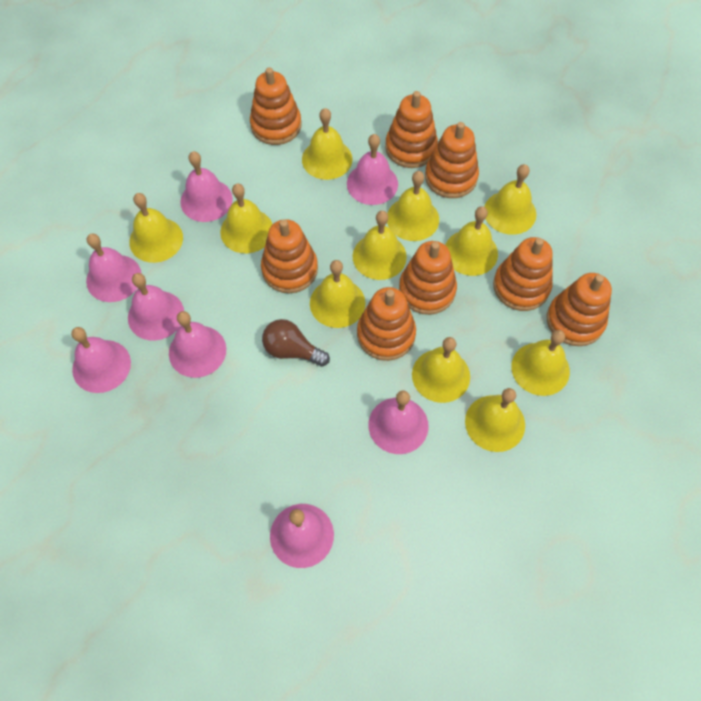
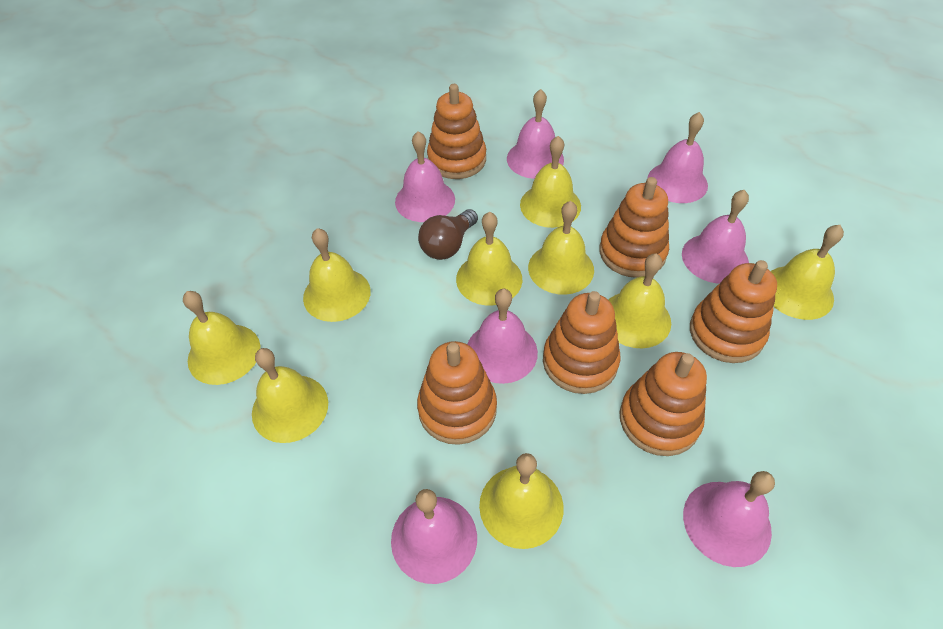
orange stacking toy: 8 -> 6
pink bell: 8 -> 7
yellow bell: 11 -> 9

